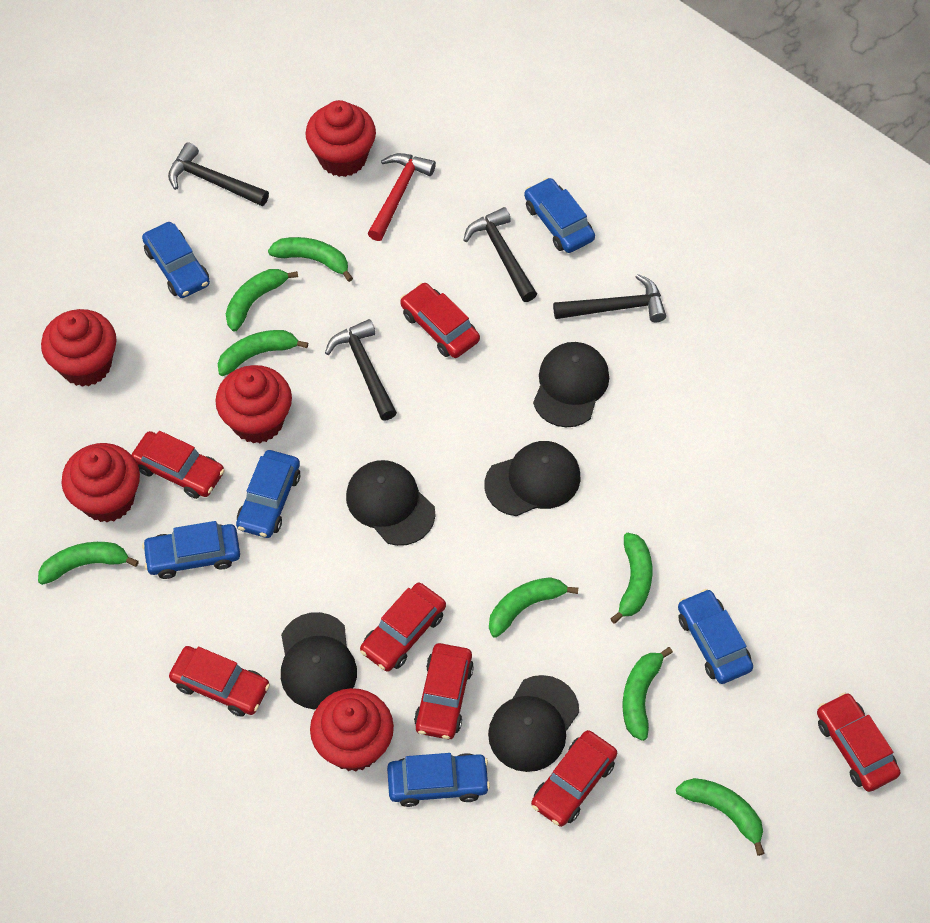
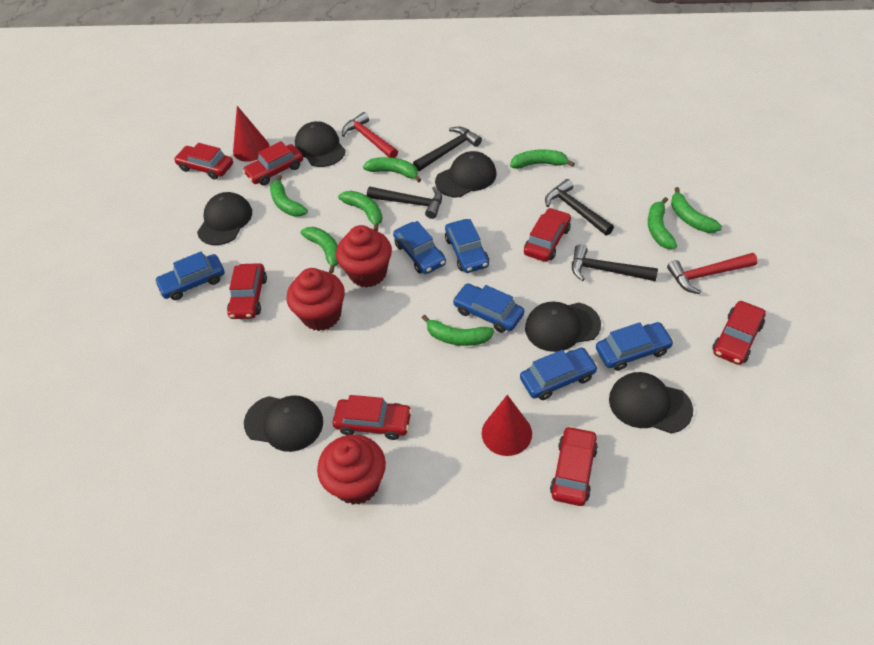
black cap: 5 -> 6
red cone: 0 -> 2
red cupcake: 5 -> 3
red hammer: 1 -> 2

